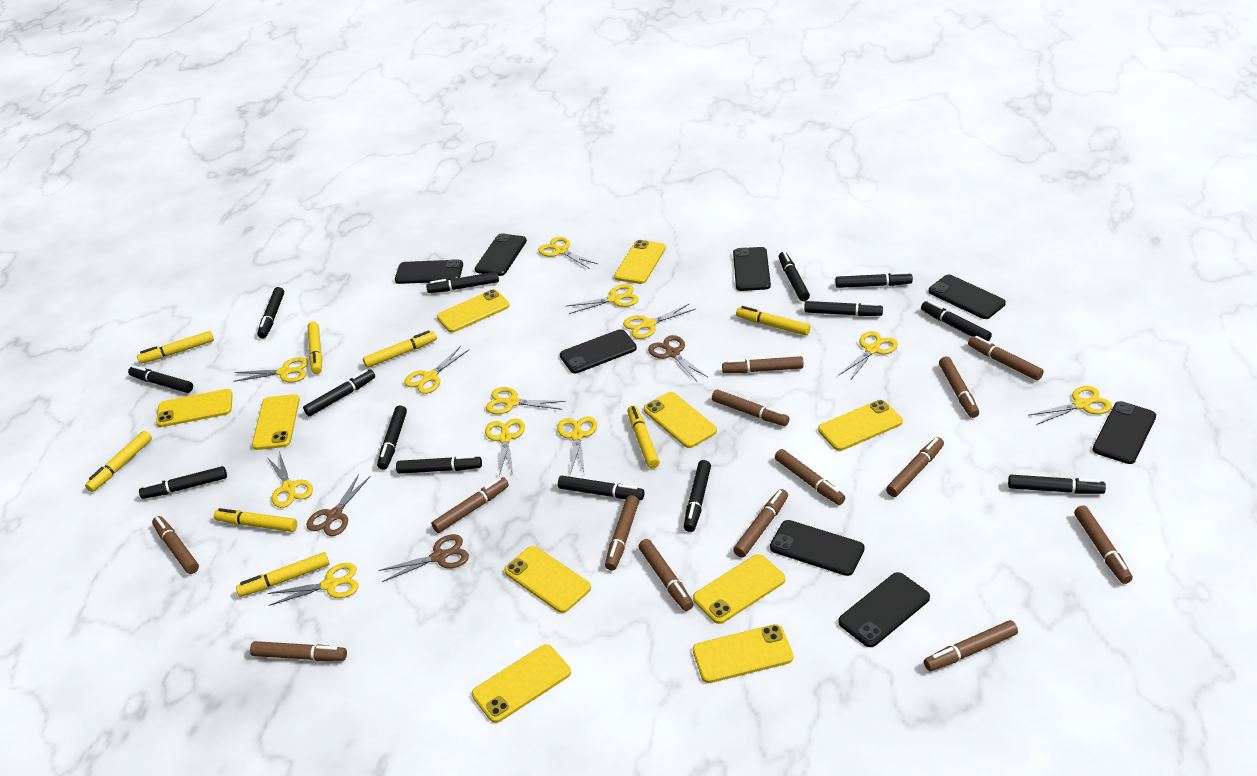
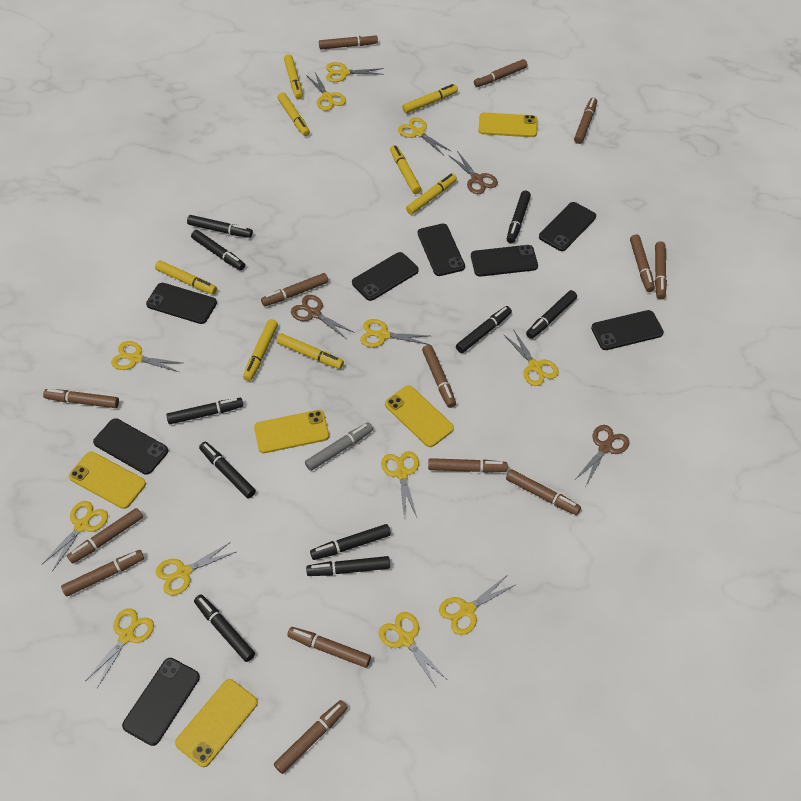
black marker: 14 -> 10
grey marker: 0 -> 1
yellow phone: 10 -> 5

